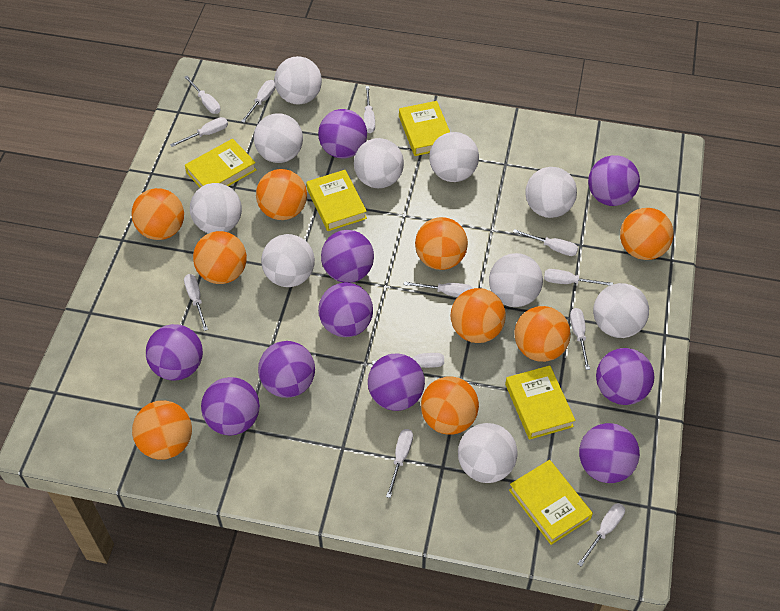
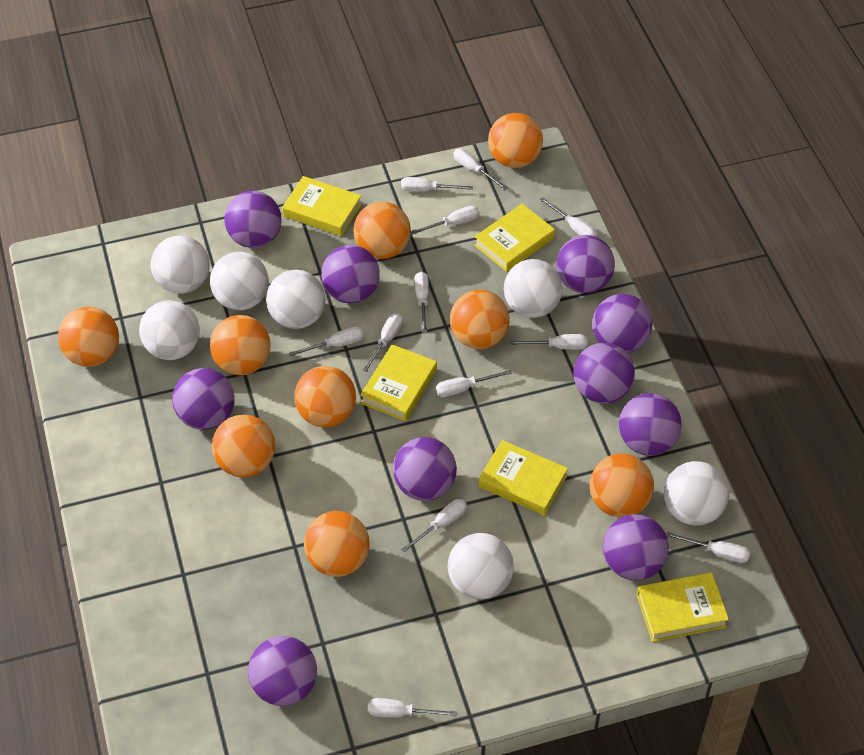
white ball: 10 -> 7

